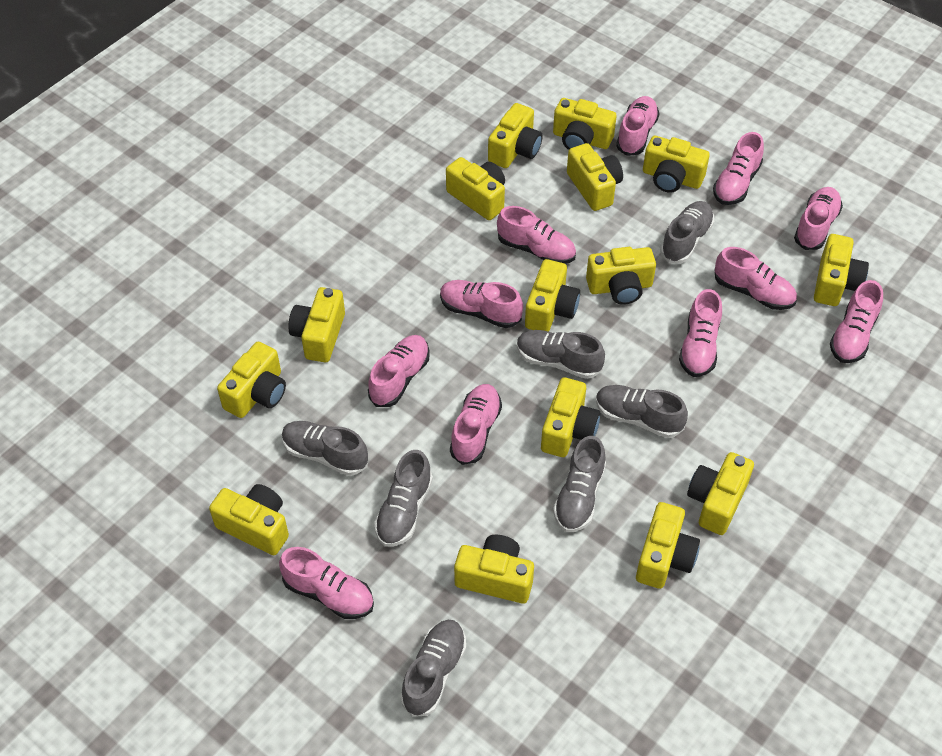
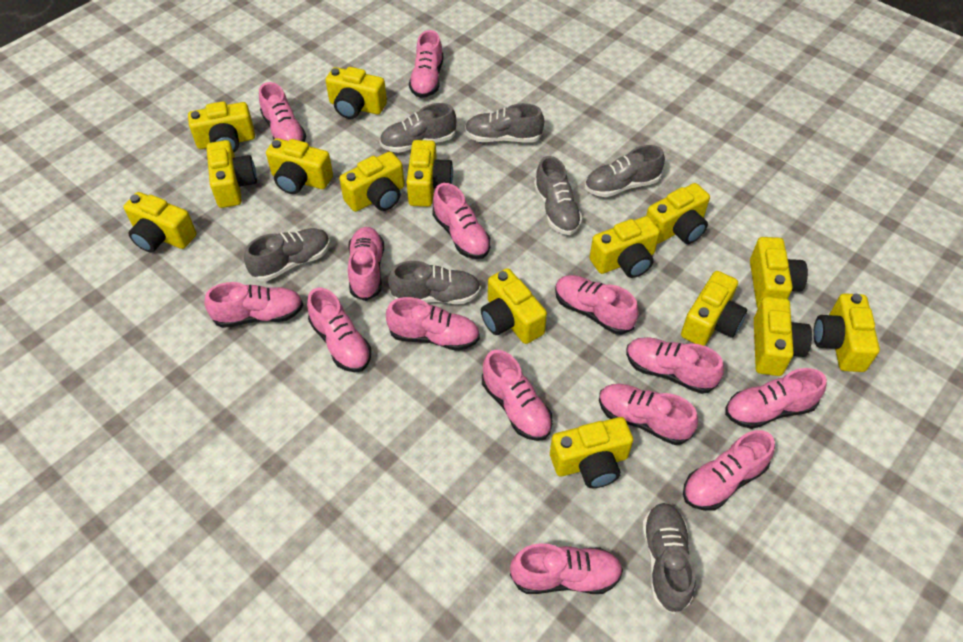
pink shoe: 11 -> 14

